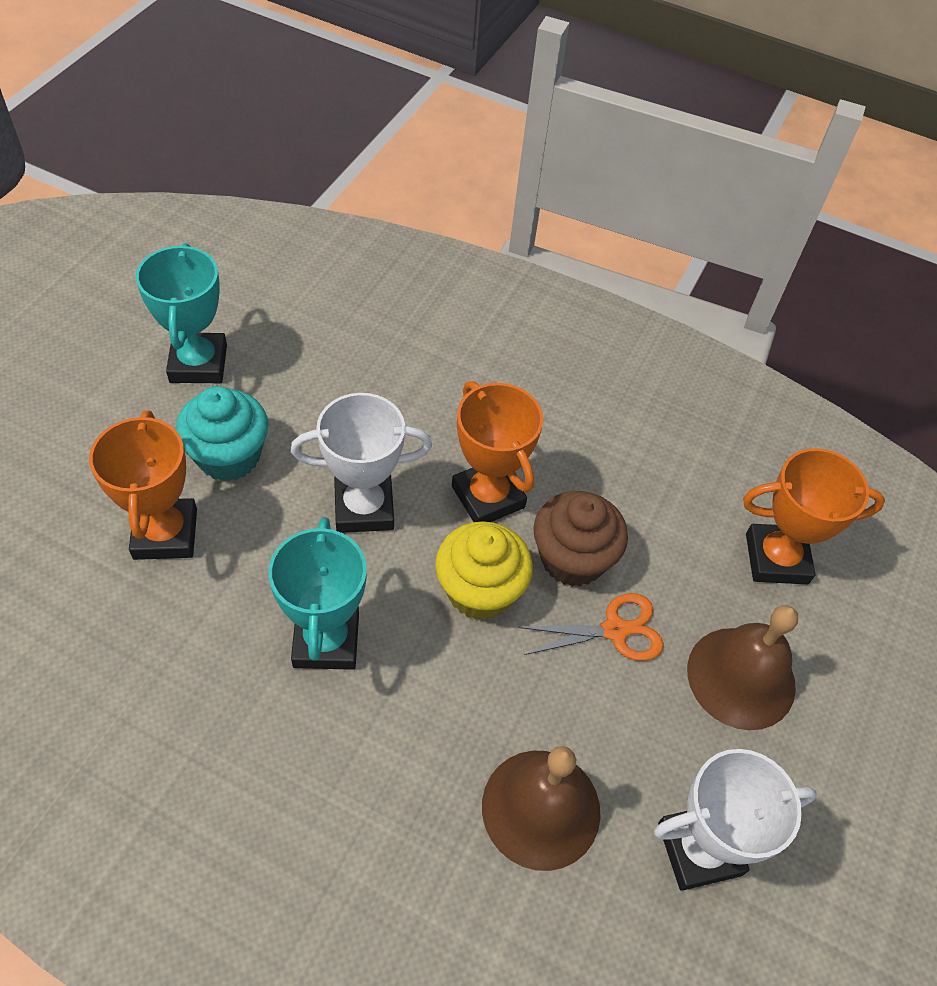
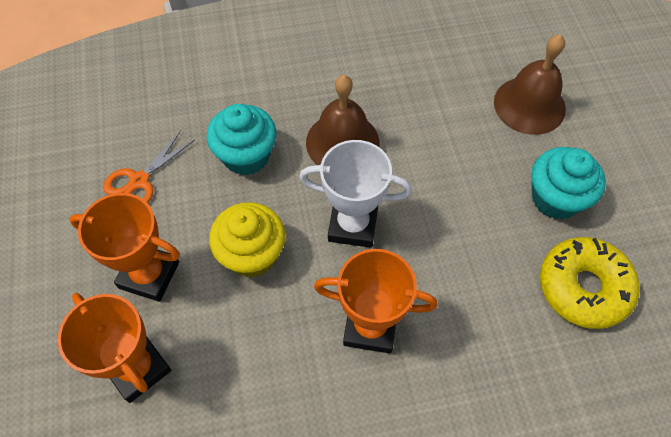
brown cupcake: 1 -> 0
turquoise cupcake: 1 -> 2
turquoise trophy: 2 -> 0
white trophy: 2 -> 1
yellow donut: 0 -> 1

